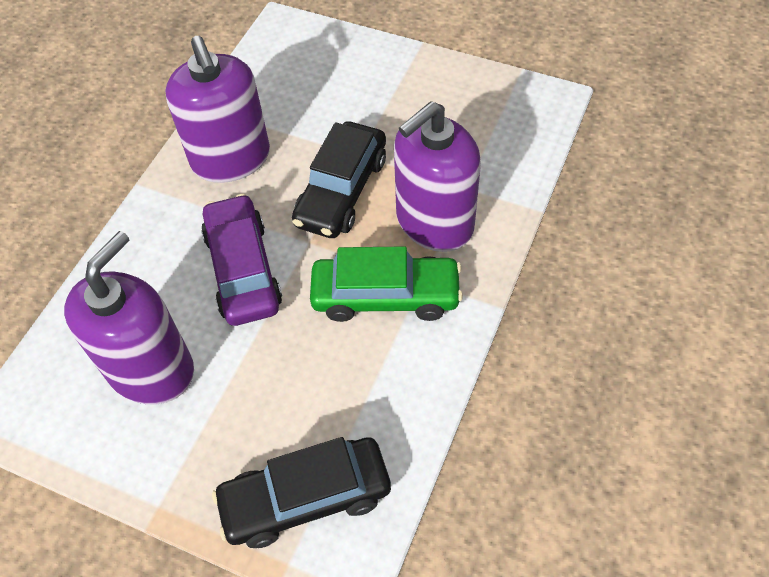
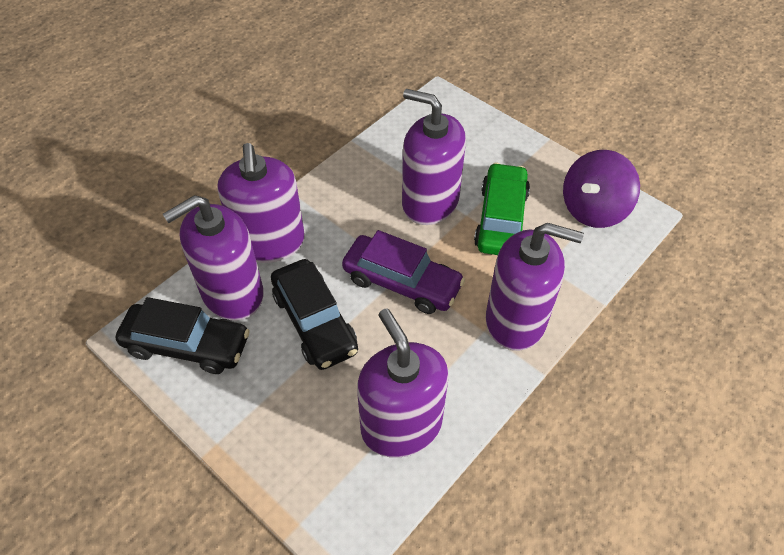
purple soap dispenser: 3 -> 5
purple spinning top: 0 -> 1

